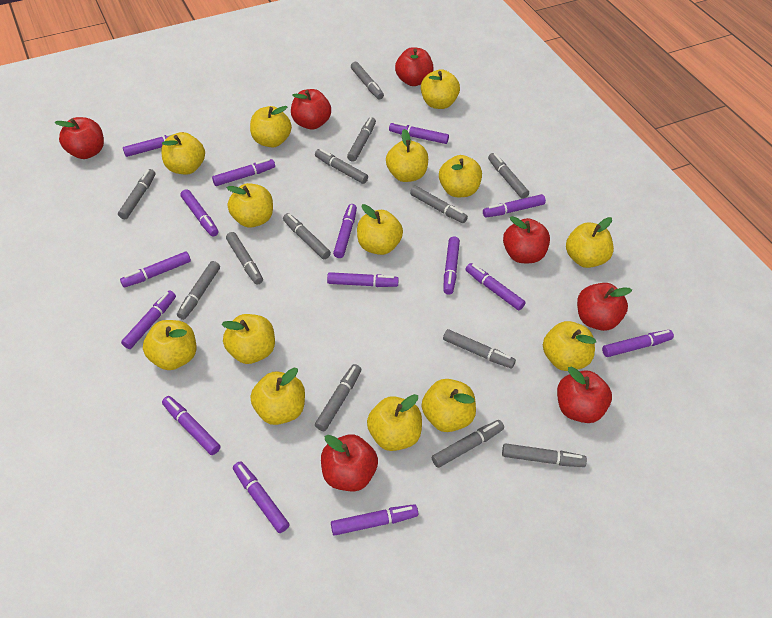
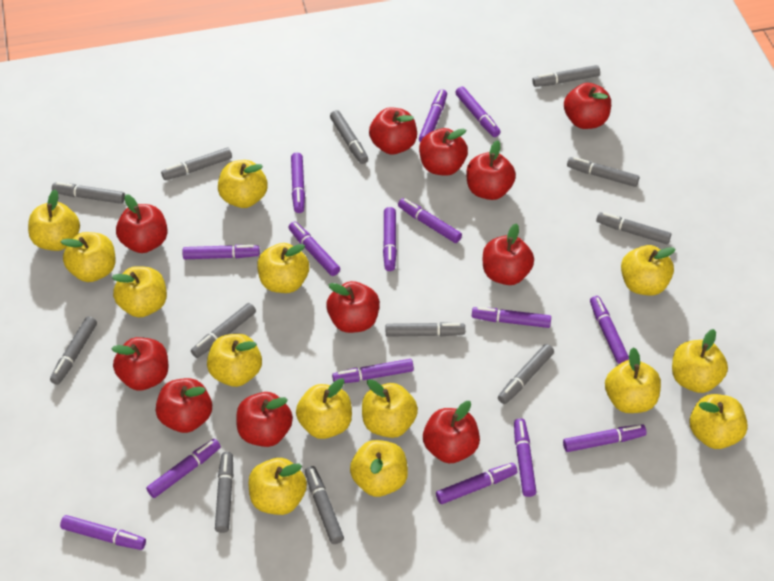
grey marker: 13 -> 12
red apple: 7 -> 11

